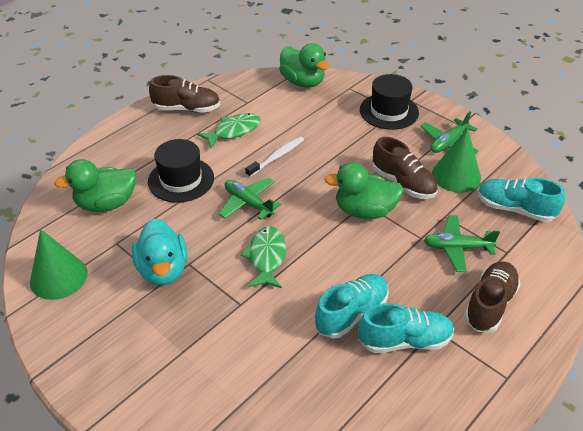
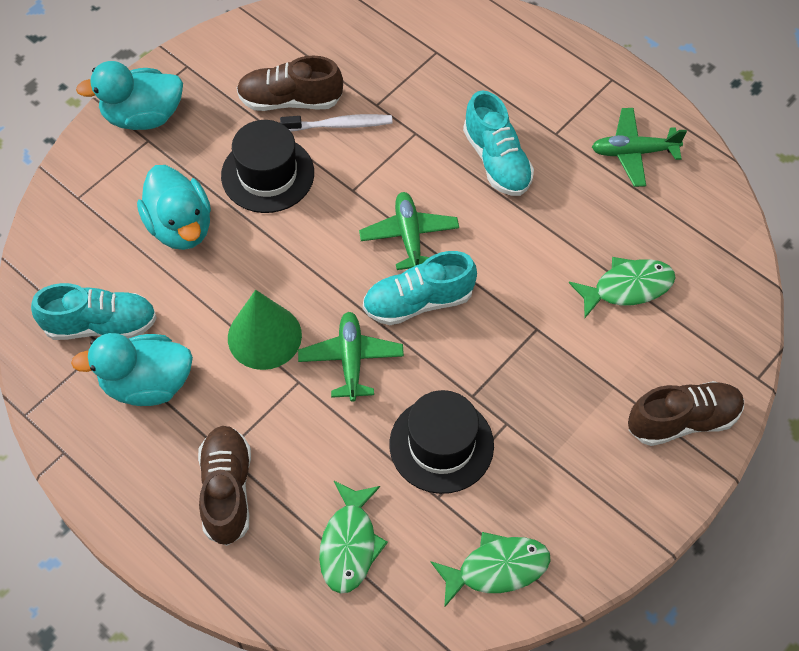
green cone: 2 -> 1
green duck: 3 -> 0
green fish: 2 -> 3
turquoise duck: 1 -> 3

